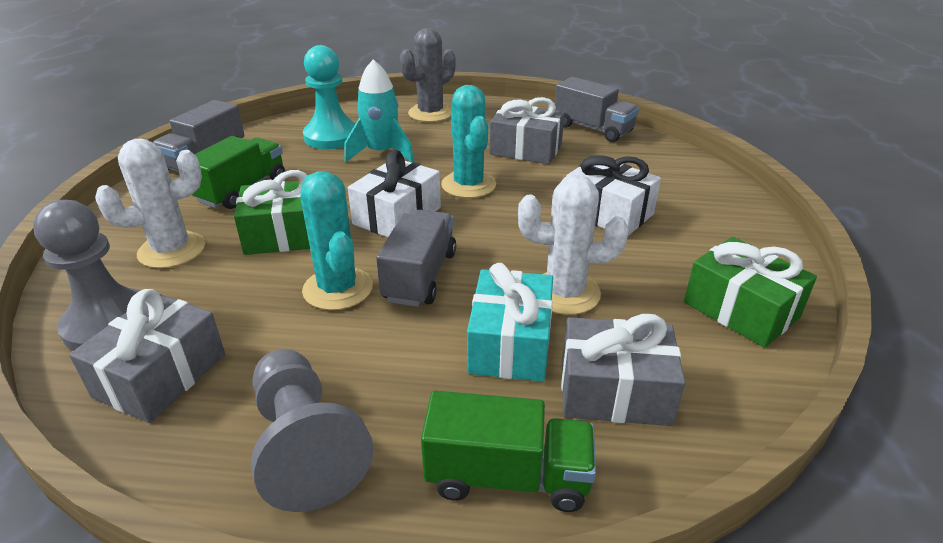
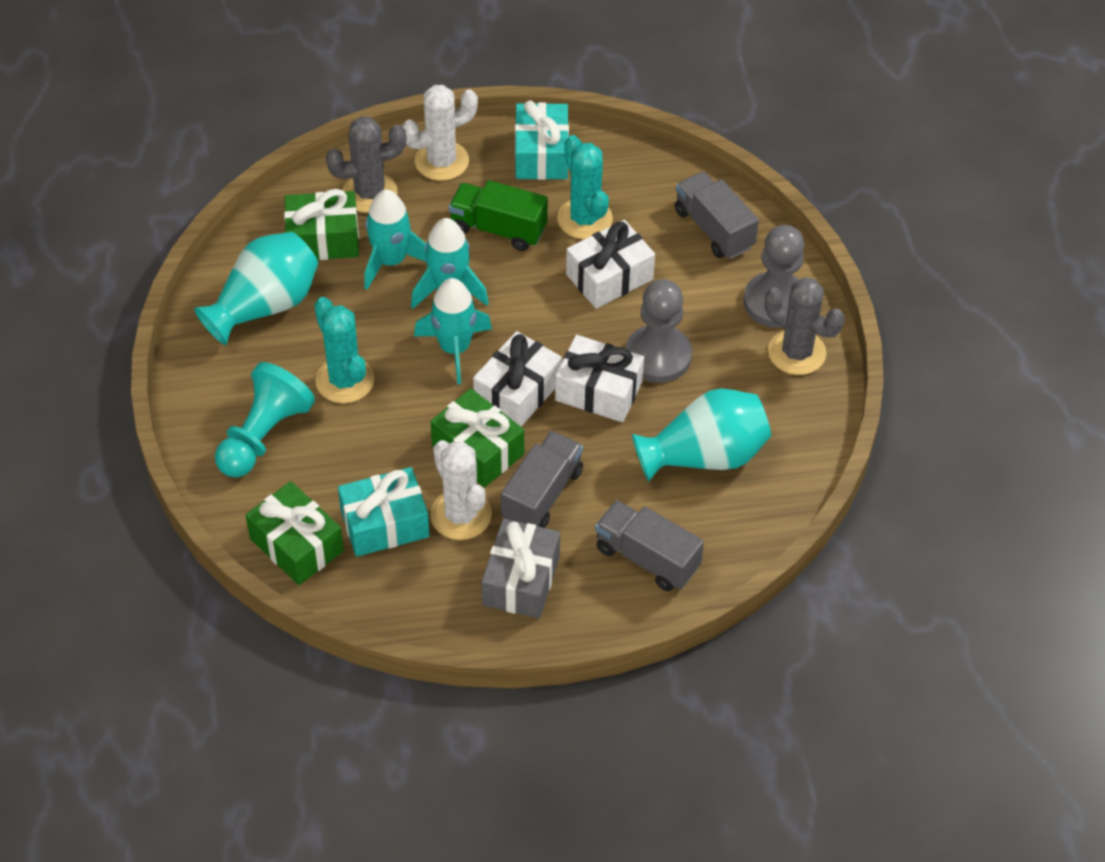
green gift: 2 -> 3
green truck: 2 -> 1
grey cactus: 1 -> 2
grey gift: 3 -> 1
turquoise gift: 1 -> 2
turquoise rocket: 1 -> 3
turquoise vase: 0 -> 2
white gift: 2 -> 3

